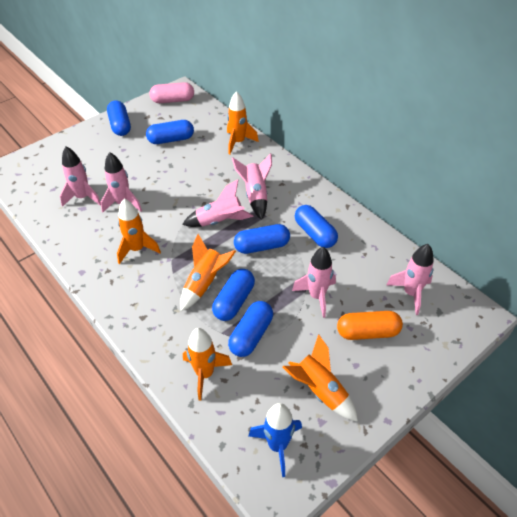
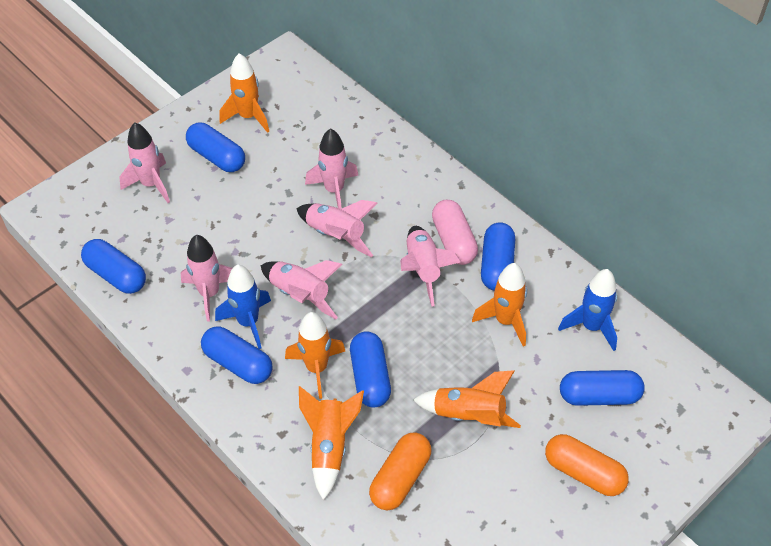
blue rocket: 1 -> 2
orange capsule: 1 -> 2

